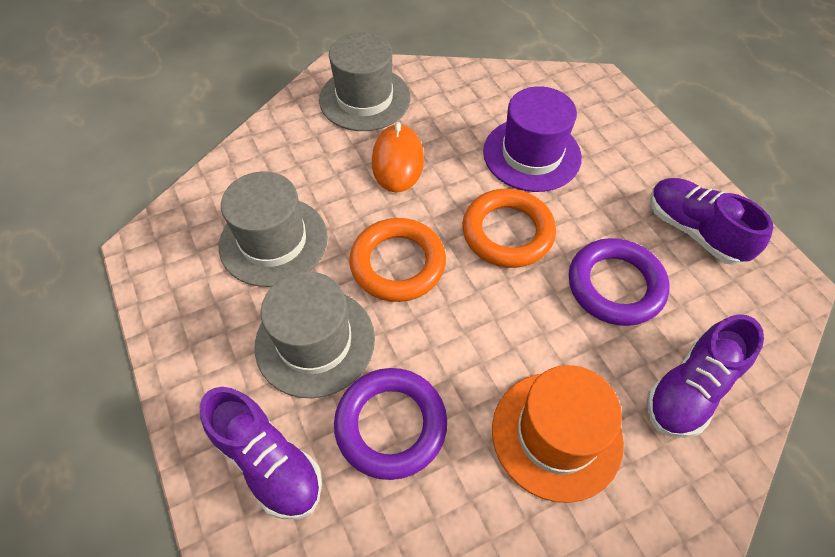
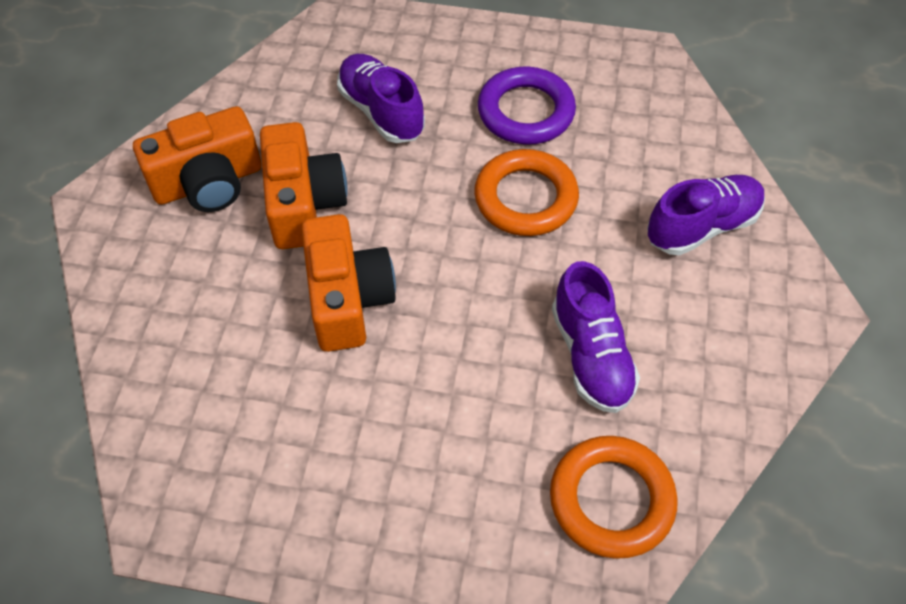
grey hat: 3 -> 0
orange camera: 0 -> 3
orange hat: 1 -> 0
orange mouse: 1 -> 0
purple hat: 1 -> 0
purple ring: 2 -> 1

